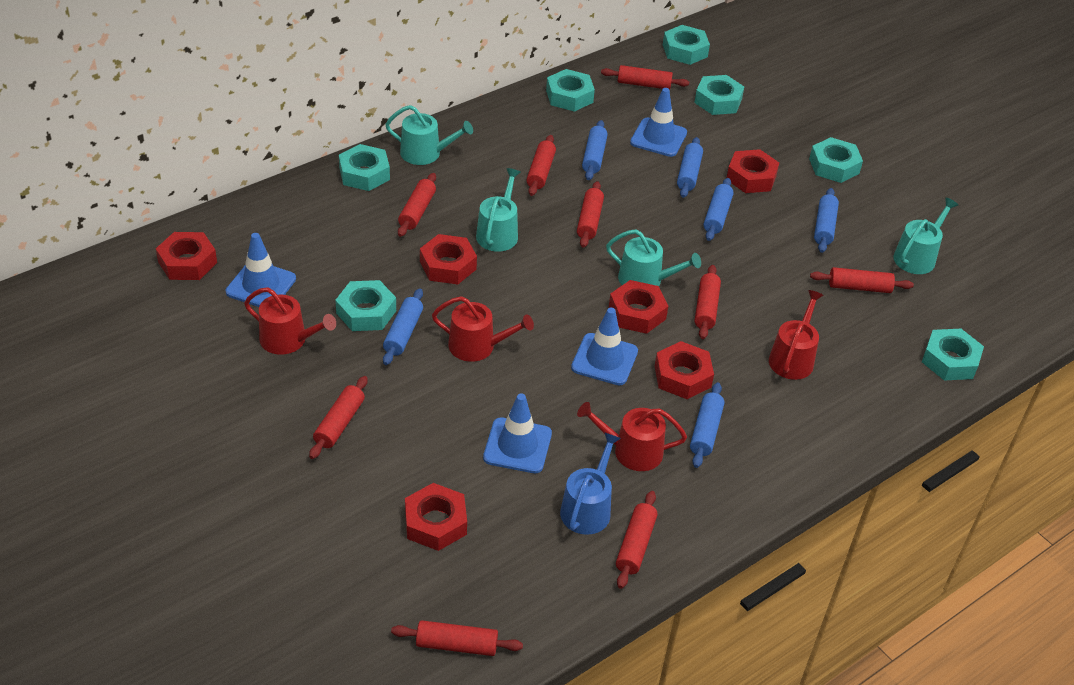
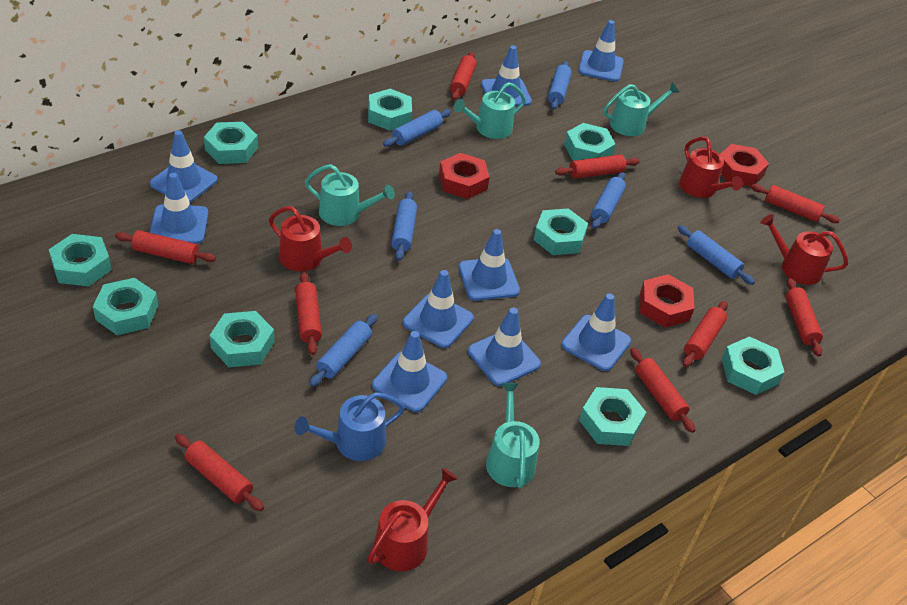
blue traffic cone: 4 -> 9
red nut: 6 -> 3
turquoise nut: 7 -> 9

